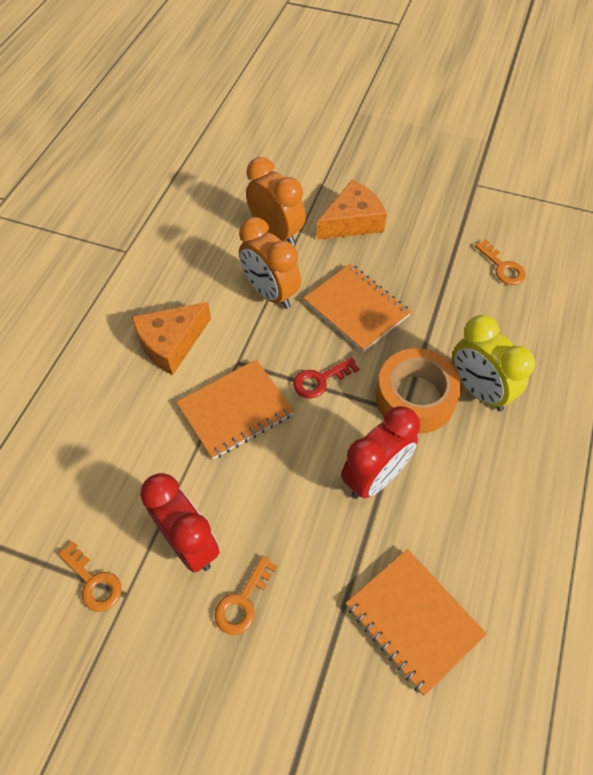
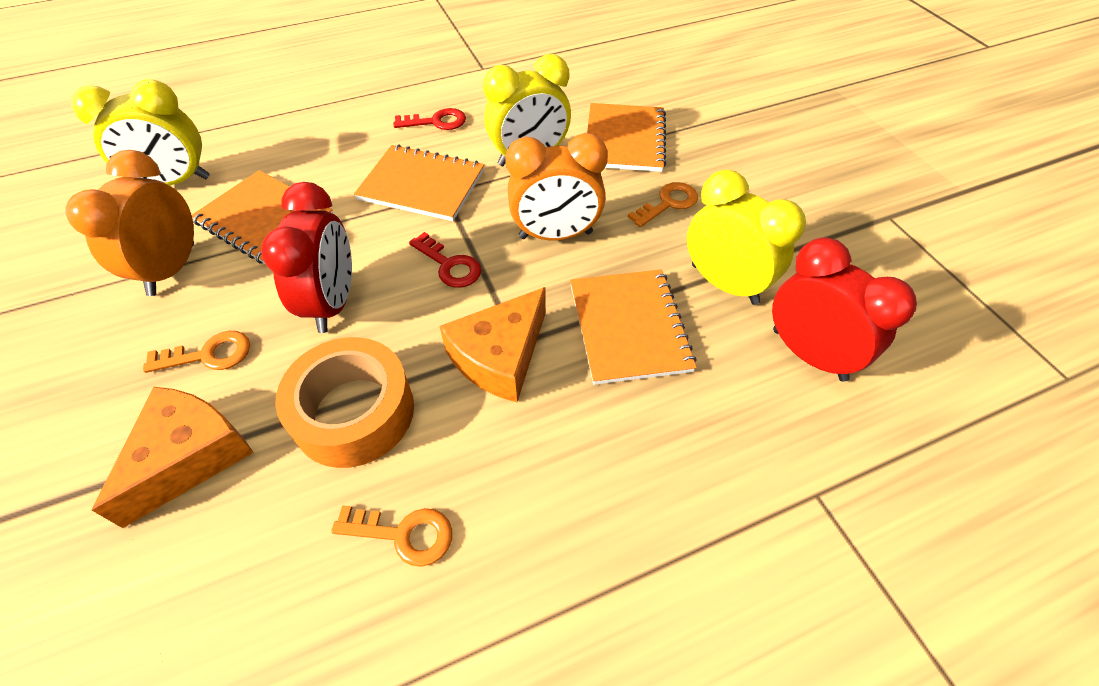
orange notebook: 3 -> 4
red key: 1 -> 2
yellow clock: 1 -> 3

